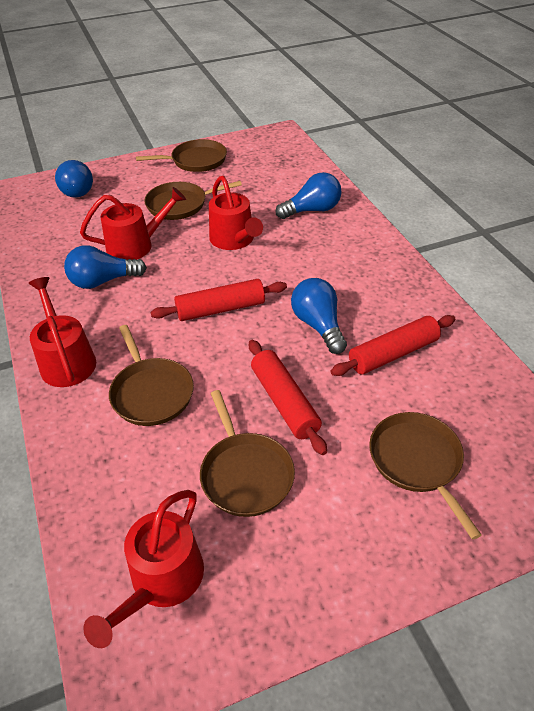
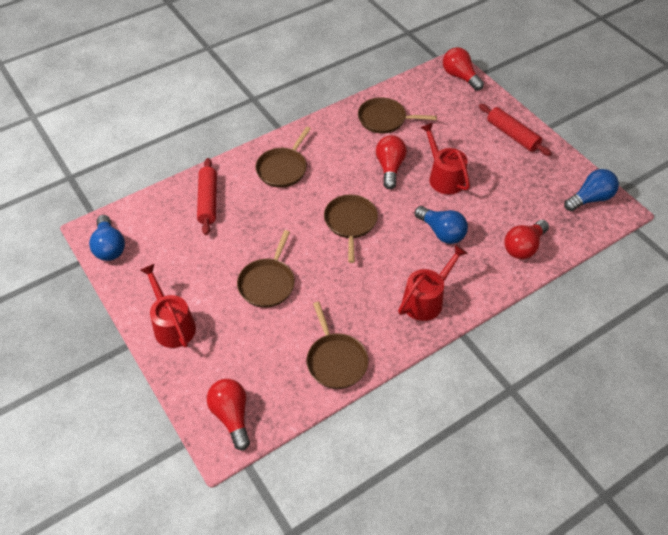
blue light bulb: 4 -> 3
red light bulb: 0 -> 4
red rolling pin: 3 -> 2
red watering can: 4 -> 3

